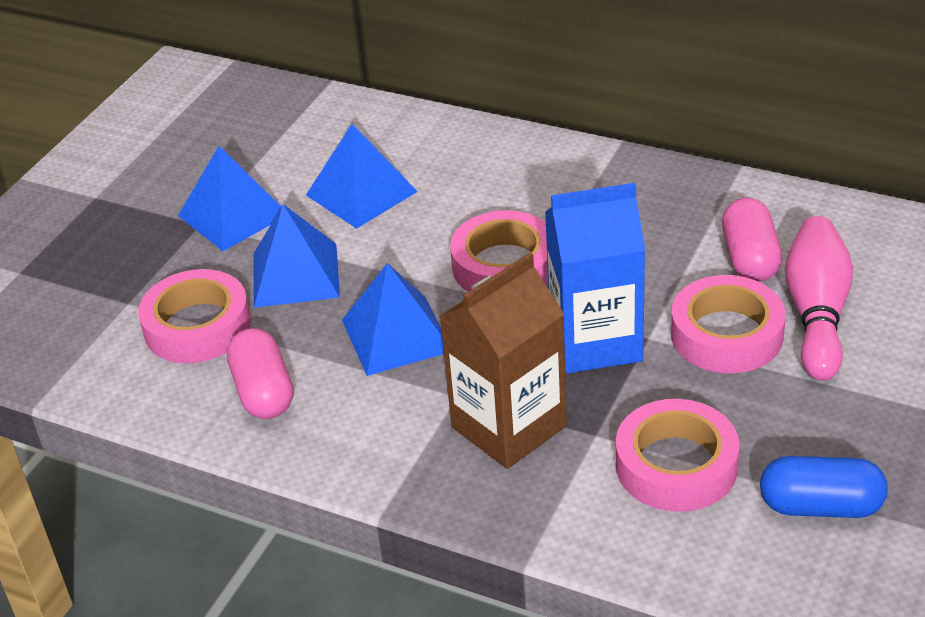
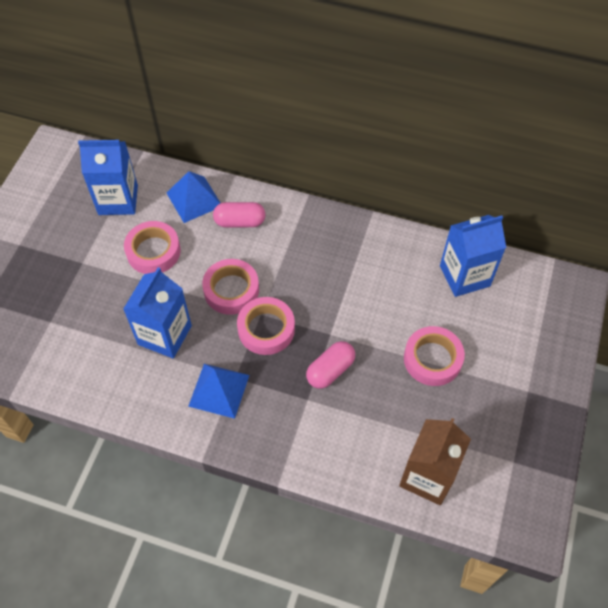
blue capsule: 1 -> 0
blue carton: 1 -> 3
blue pyramid: 4 -> 2
pink bowling pin: 1 -> 0

